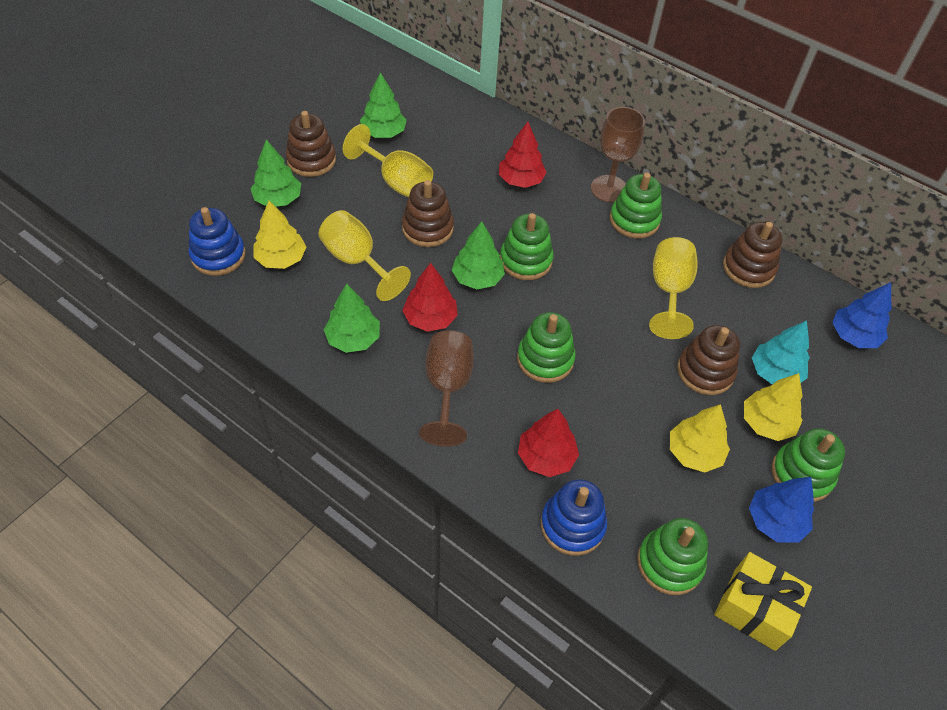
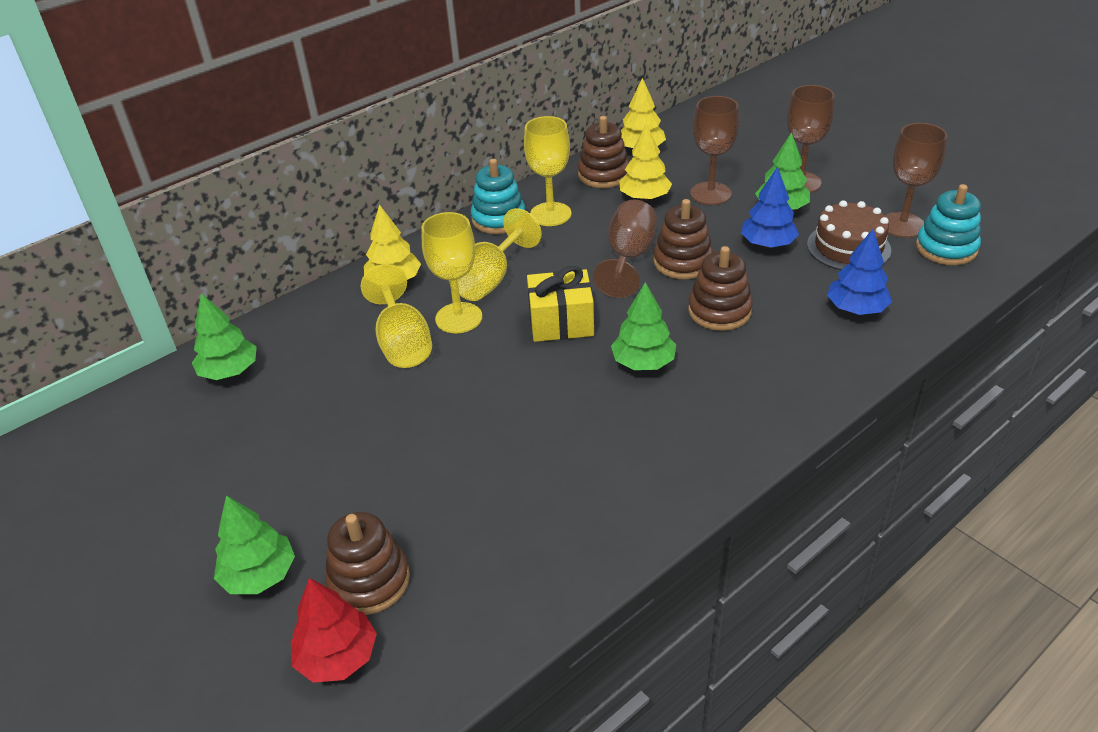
blue stacking toy: 2 -> 0
brown cake: 0 -> 1
brown goblet: 2 -> 4
green stacking toy: 5 -> 0
red tree: 3 -> 1
turquoise stacking toy: 0 -> 2
turquoise tree: 1 -> 0
yellow goblet: 3 -> 4

